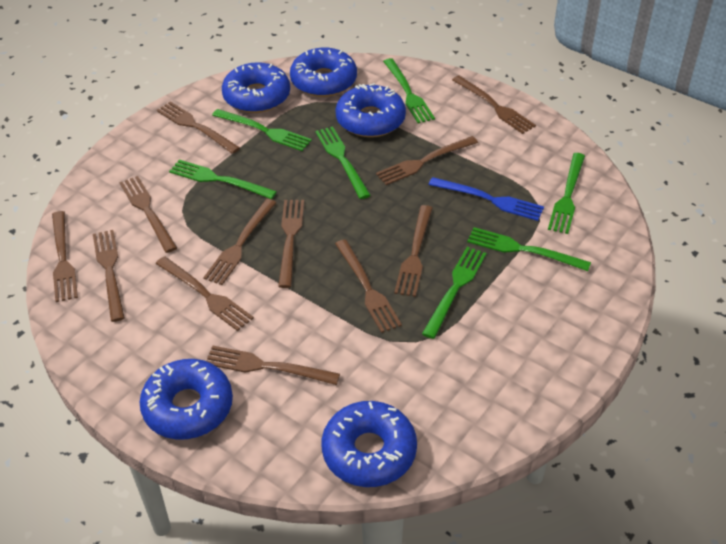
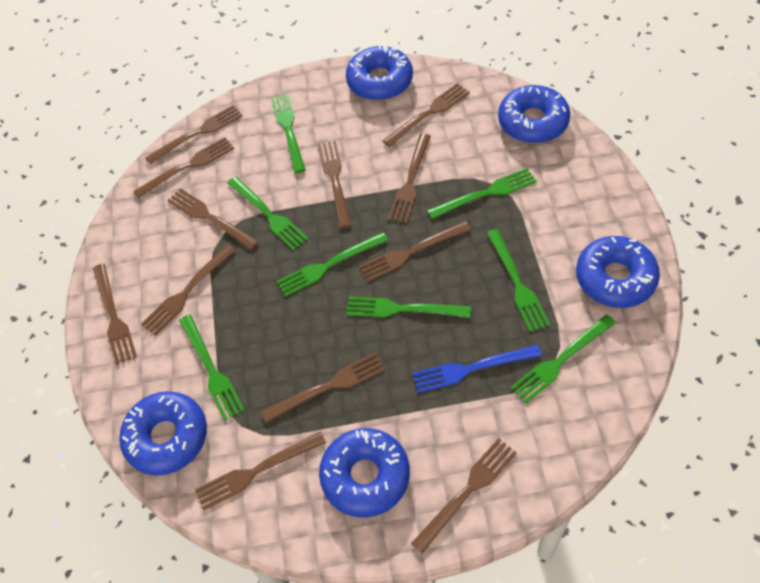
green fork: 7 -> 8

